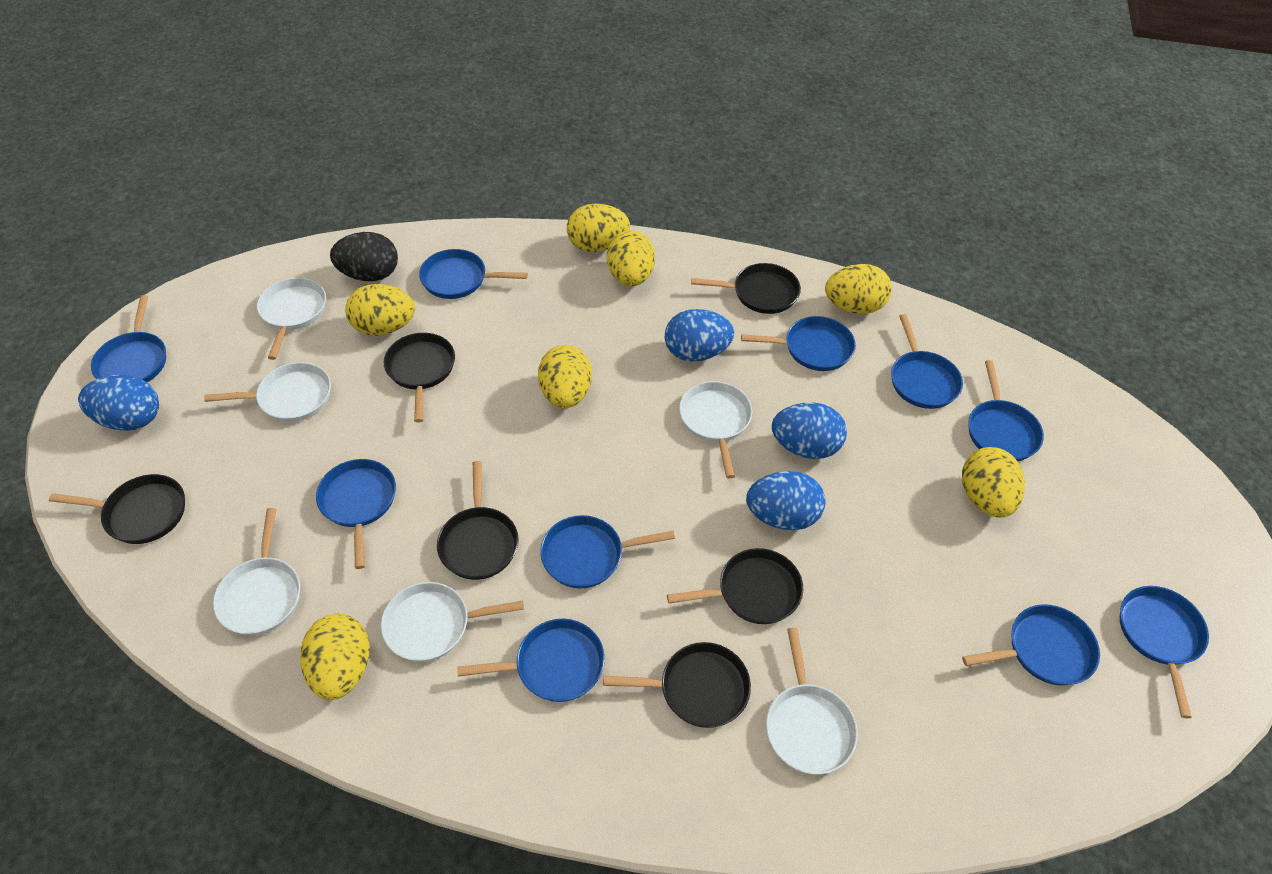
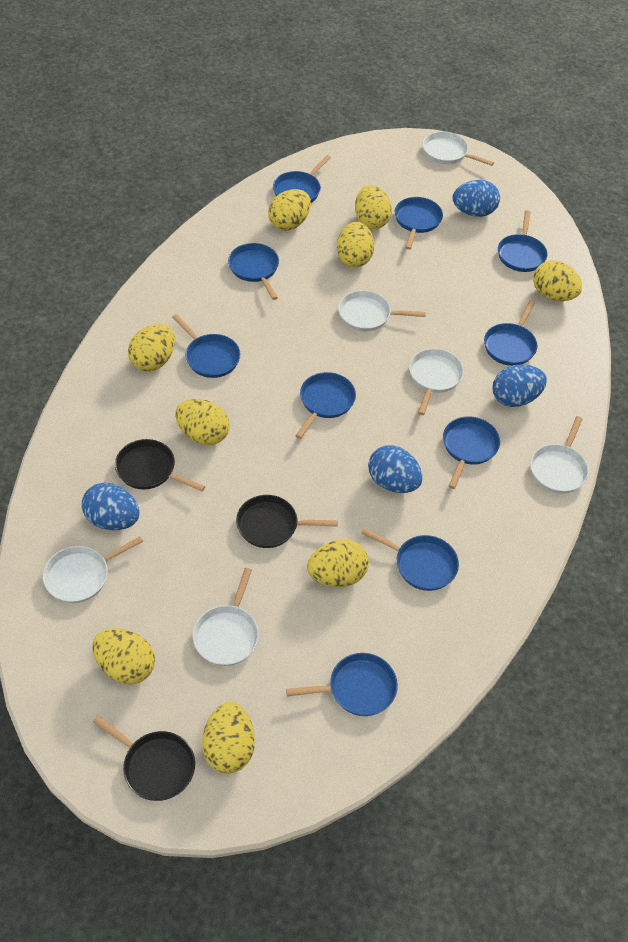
black egg: 1 -> 0
black pan: 6 -> 3
yellow egg: 7 -> 9

